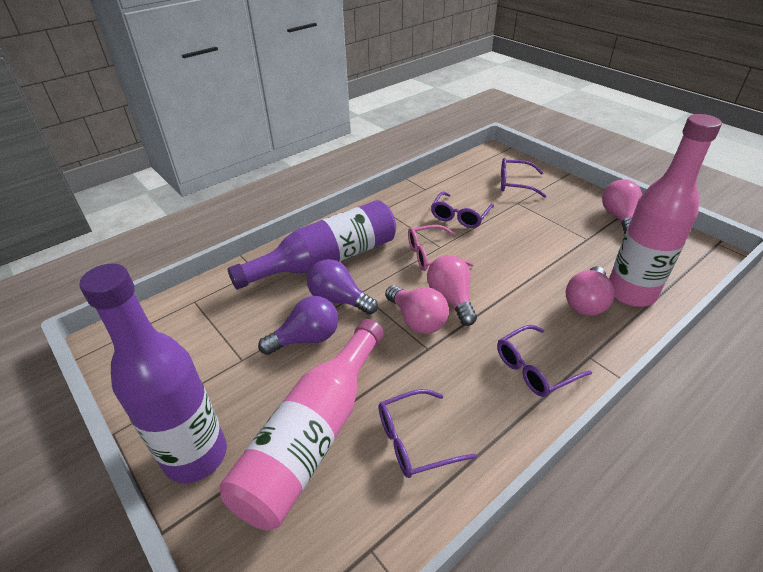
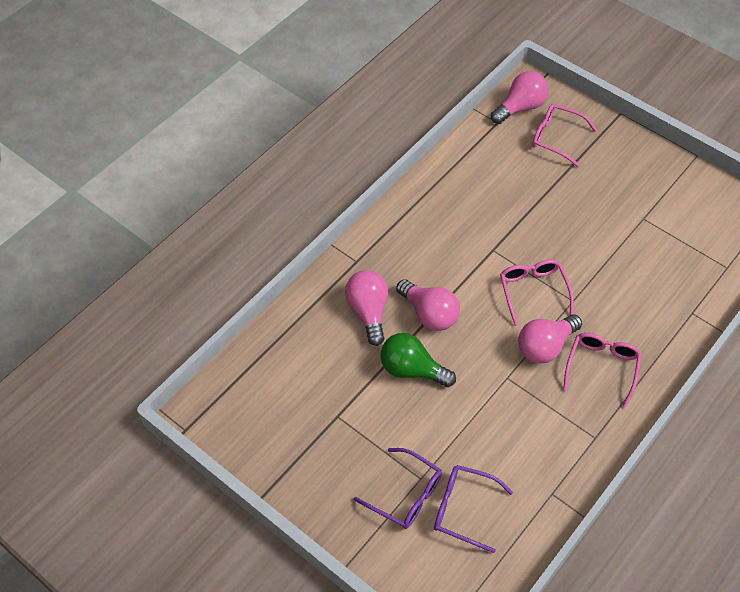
green light bulb: 0 -> 1
pink bottle: 2 -> 0
pink glasses: 1 -> 3
purple bottle: 2 -> 0
purple glasses: 4 -> 2
purple light bulb: 2 -> 0

